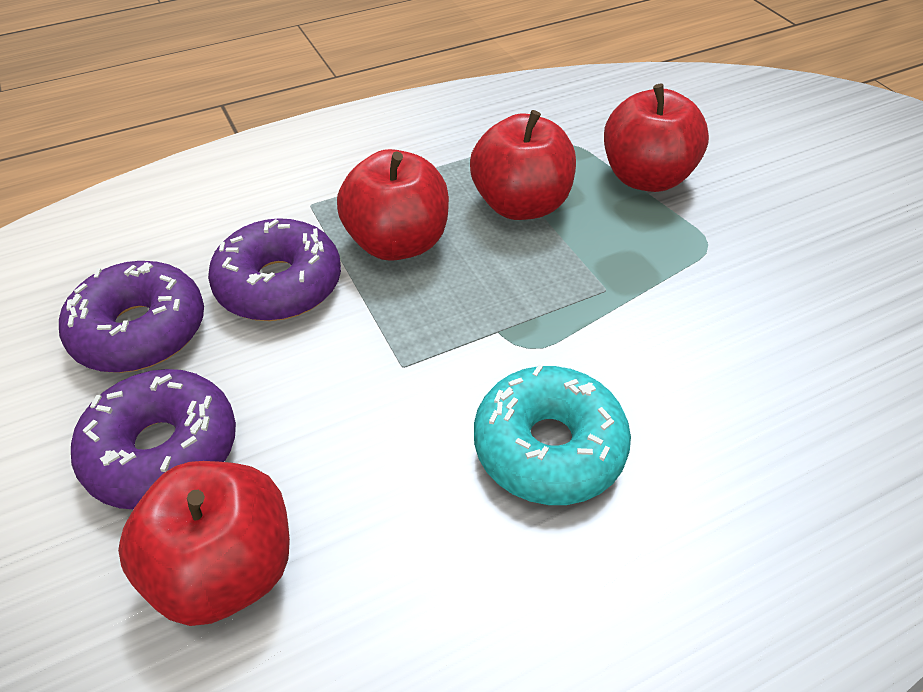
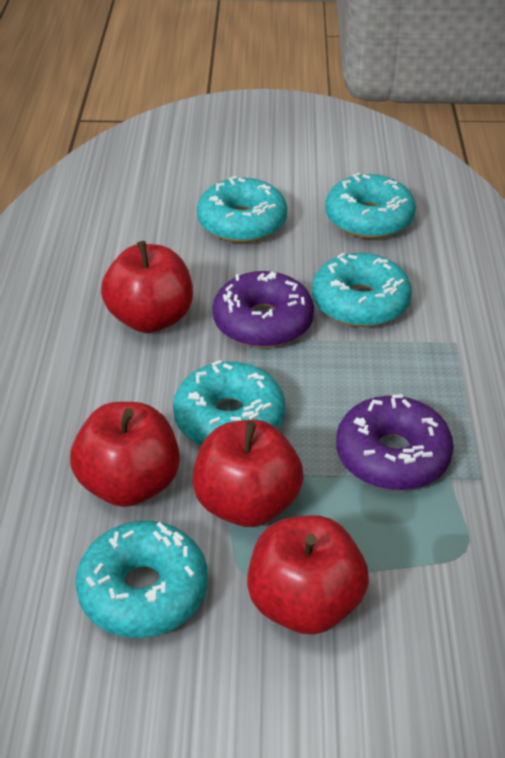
purple donut: 3 -> 2
turquoise donut: 1 -> 5

